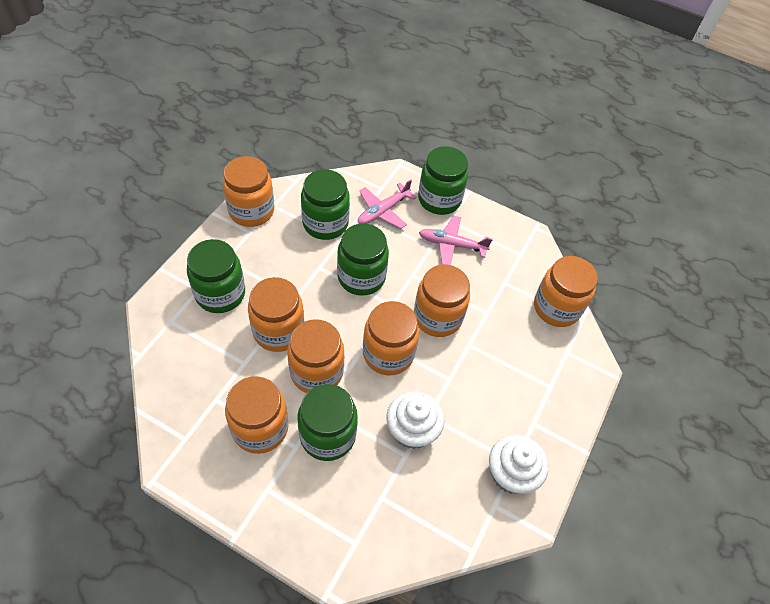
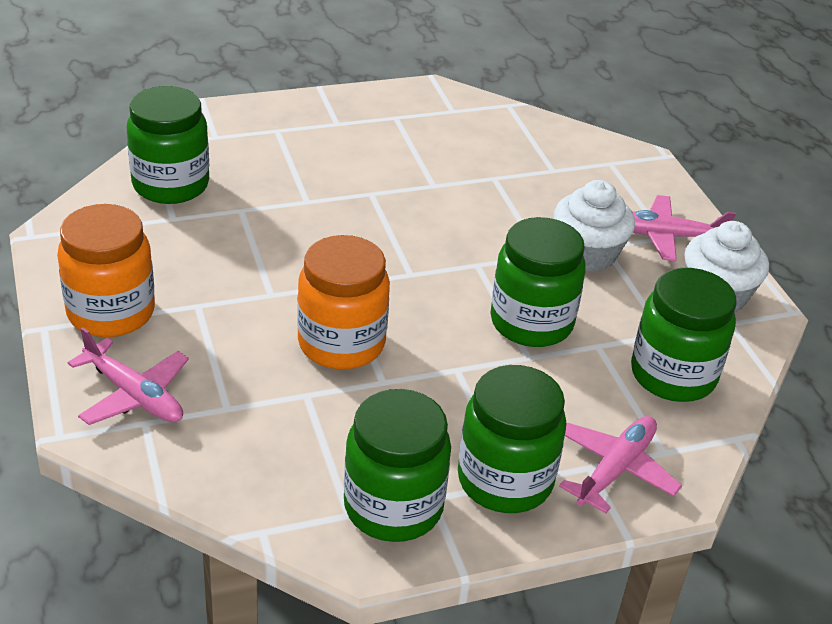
orange jar: 7 -> 2
pink plane: 2 -> 3

